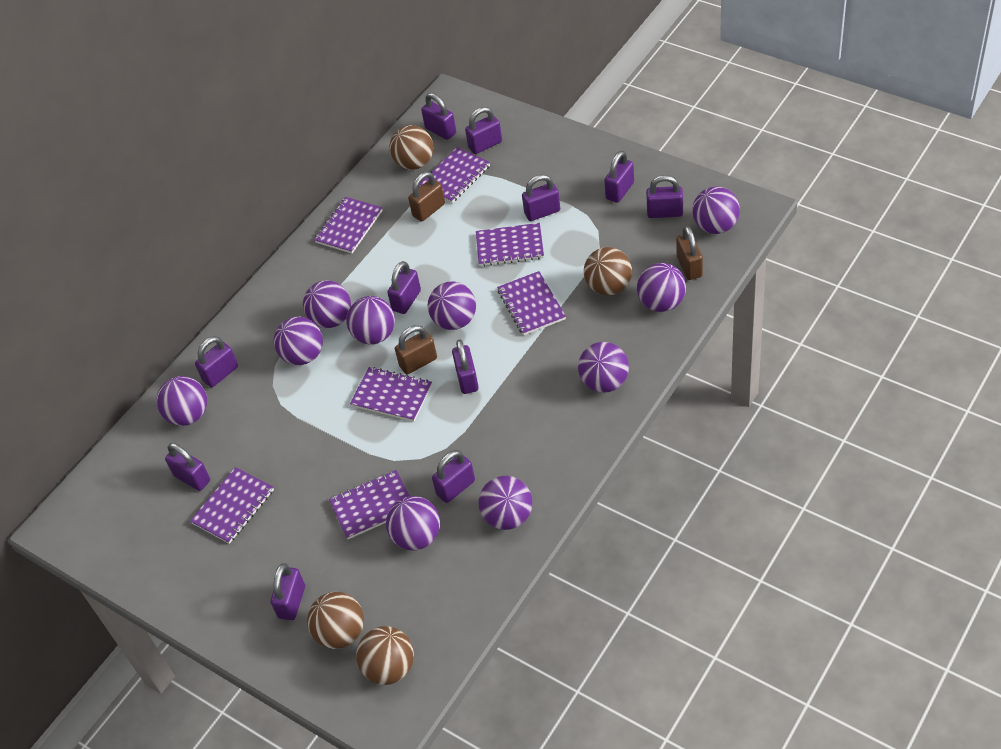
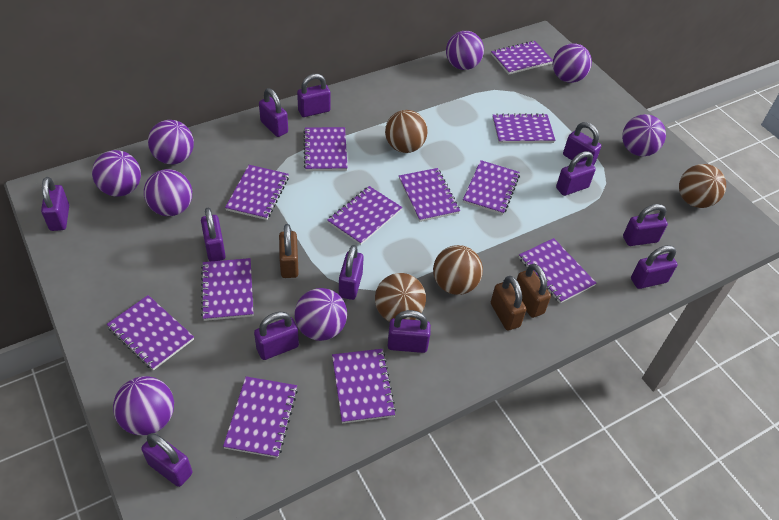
purple ball: 10 -> 8
purple notebook: 7 -> 12
purple padlock: 11 -> 12

